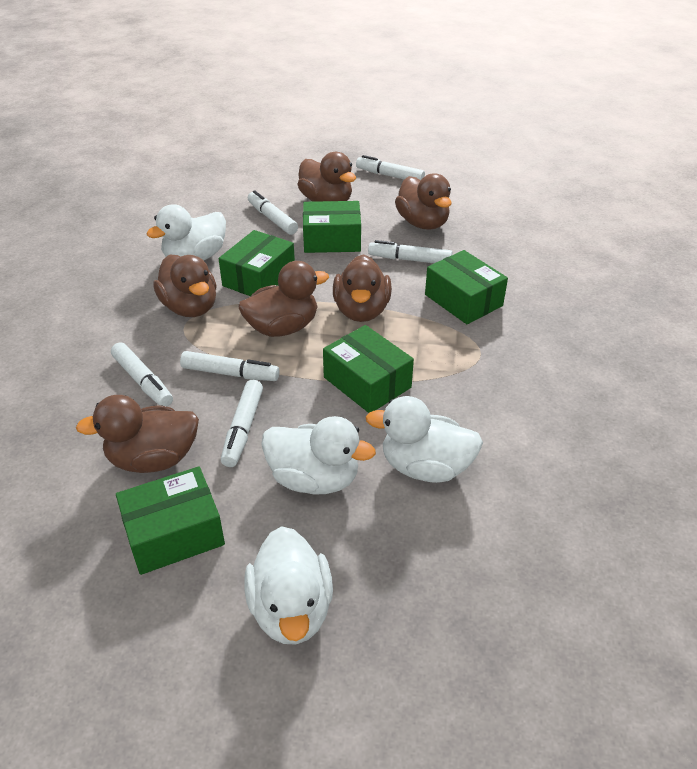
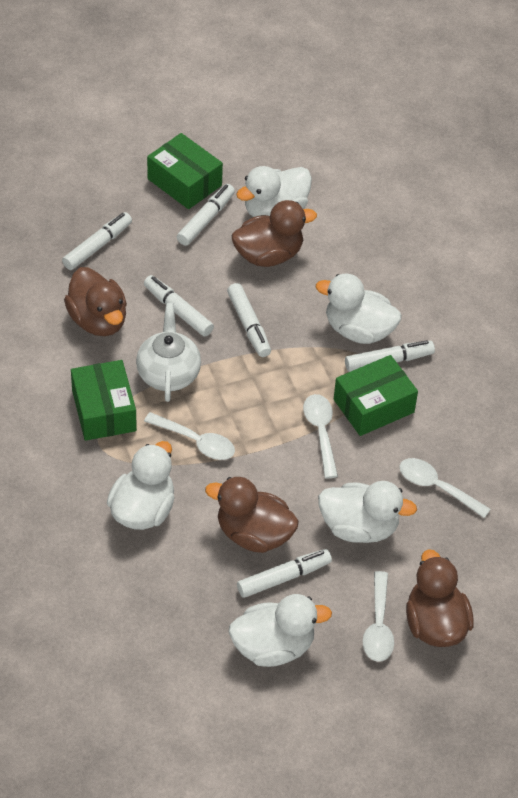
brown duck: 6 -> 4
green box: 5 -> 3
white duck: 4 -> 5
white spoon: 0 -> 4
white teapot: 0 -> 1

